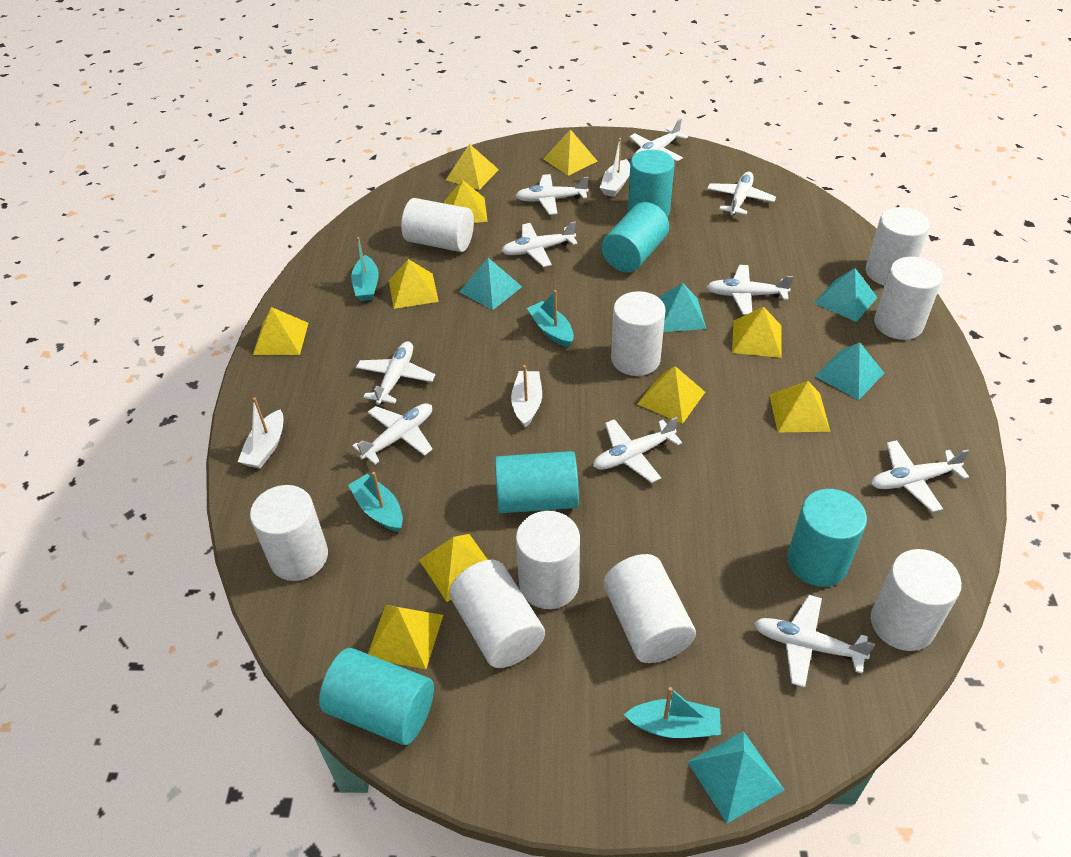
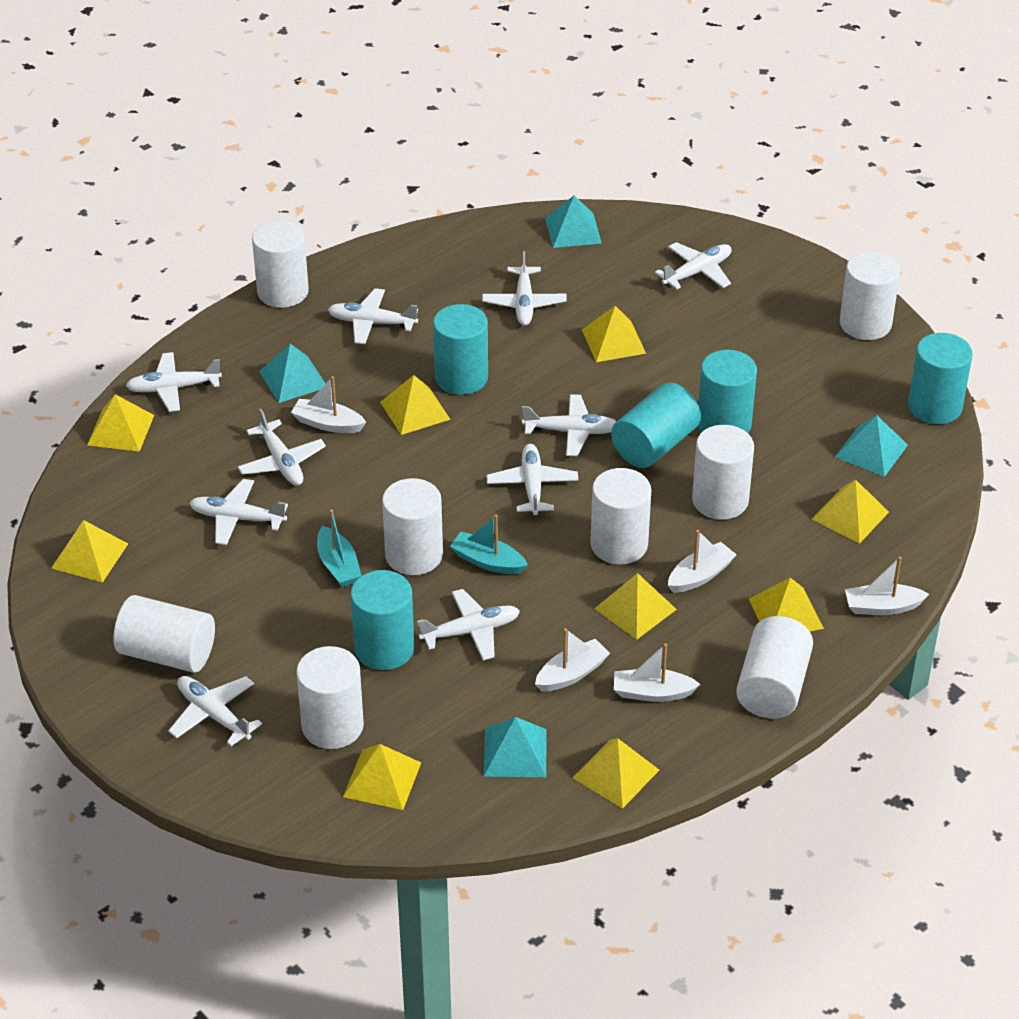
turquoise boat: 4 -> 2
turquoise pyramid: 5 -> 4
white boat: 3 -> 5
white cylinder: 9 -> 8
yellow pyramid: 10 -> 9

